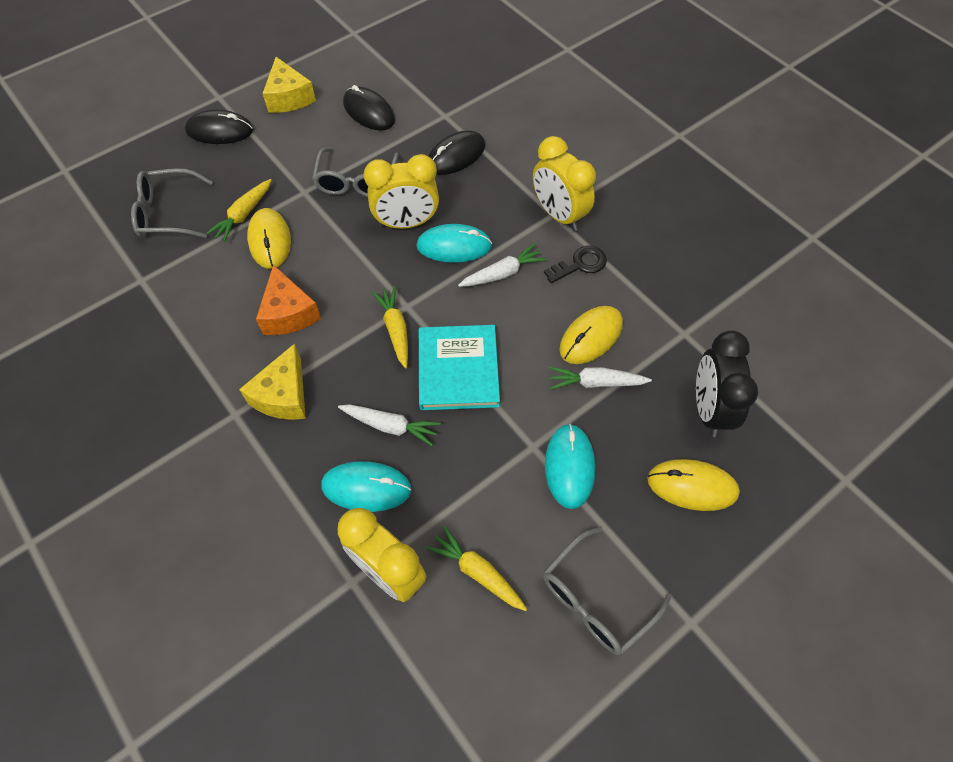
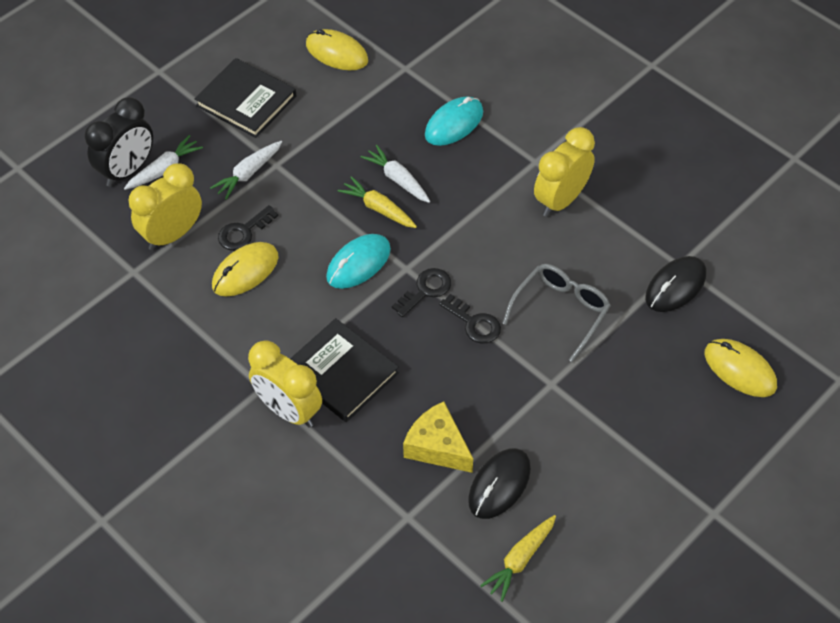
black book: 0 -> 2
black key: 1 -> 3
black mouse: 3 -> 2
grey glasses: 3 -> 1
orange cheese: 1 -> 0
turquoise book: 1 -> 0
turquoise mouse: 3 -> 2
yellow carrot: 3 -> 2
yellow cheese: 2 -> 1

